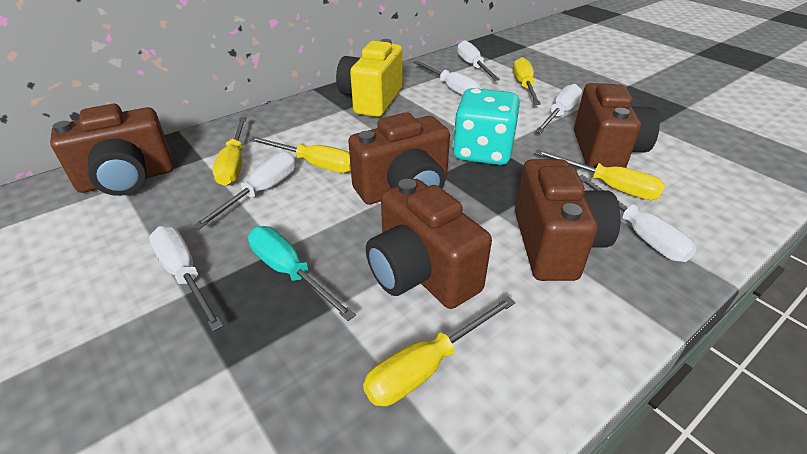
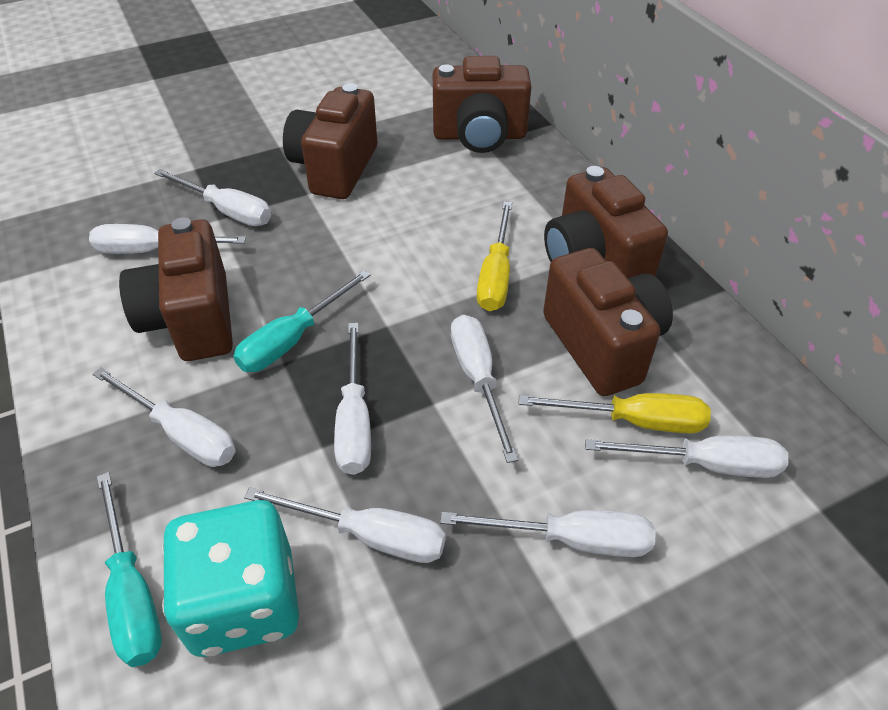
turquoise screwdriver: 1 -> 2
white screwdriver: 6 -> 8
yellow camera: 1 -> 0
yellow screwdriver: 5 -> 2

